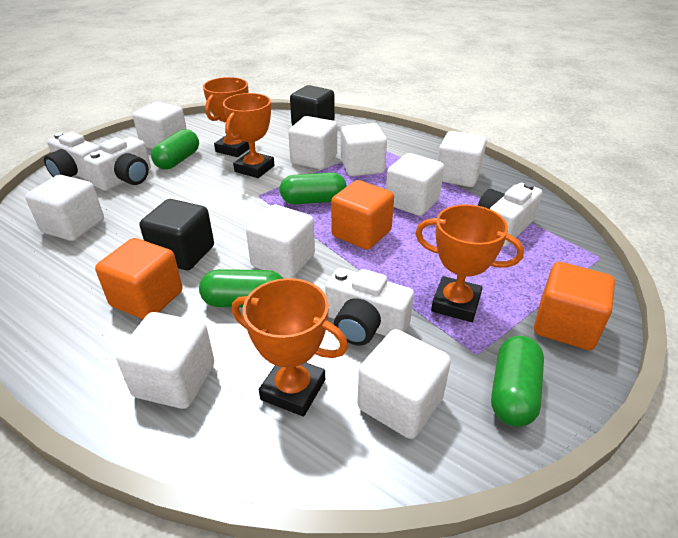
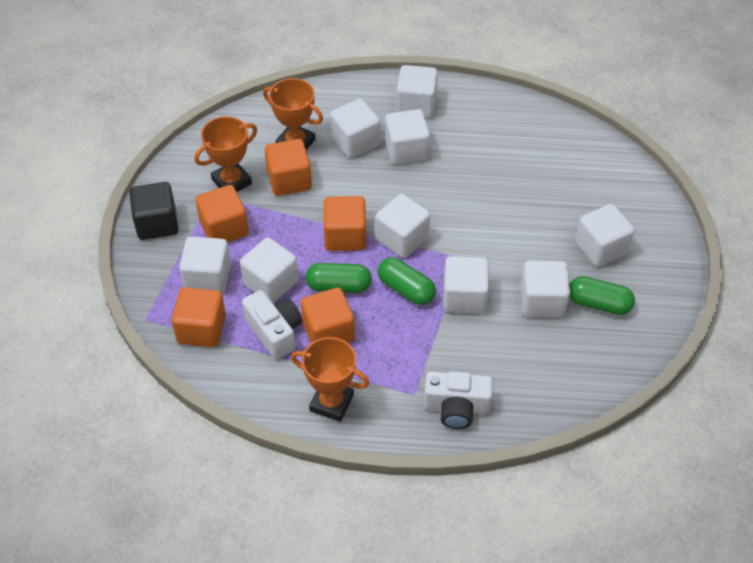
black cube: 2 -> 1
green capsule: 4 -> 3
orange cube: 3 -> 5
orange trophy: 4 -> 3
white camera: 4 -> 2

